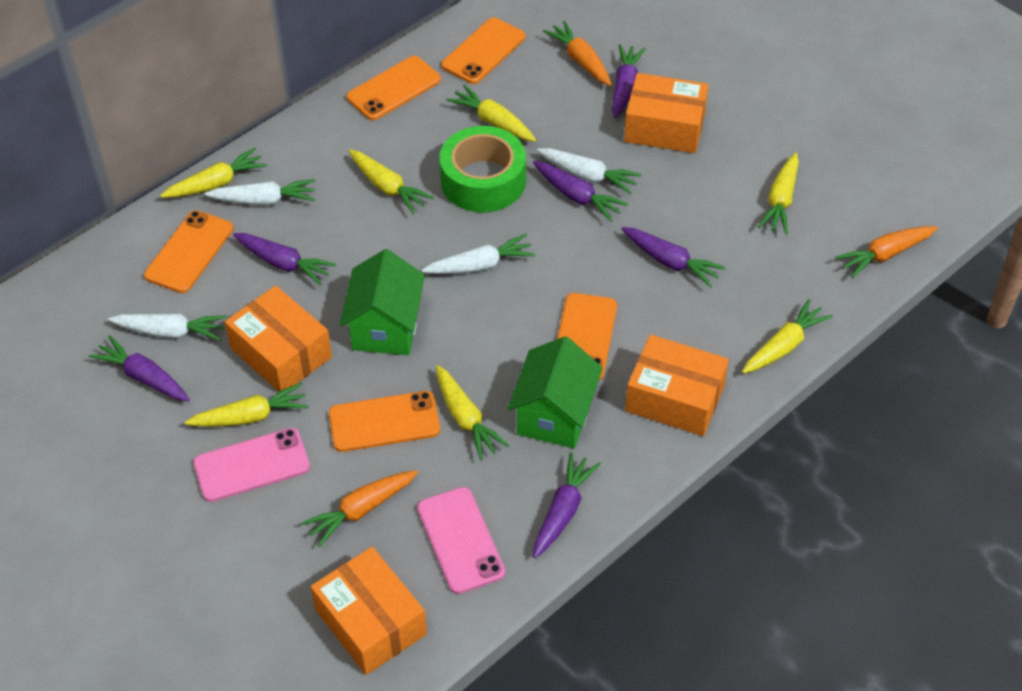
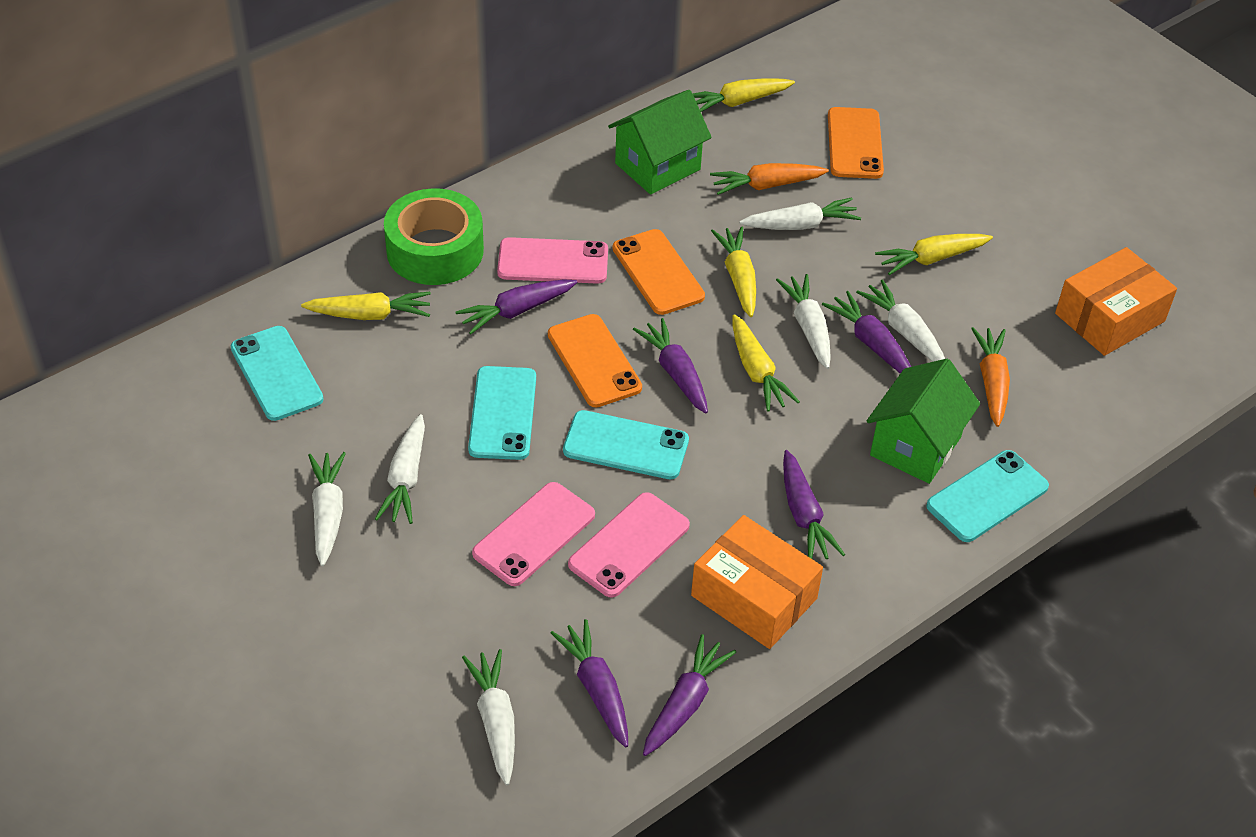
orange box: 4 -> 2
orange carrot: 3 -> 2
orange phone: 5 -> 3
pink phone: 2 -> 3
turquoise phone: 0 -> 4
white carrot: 4 -> 6
yellow carrot: 7 -> 5

